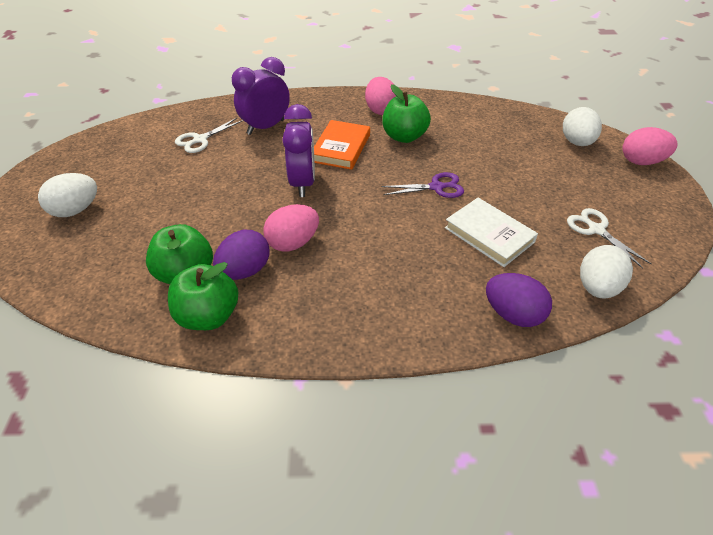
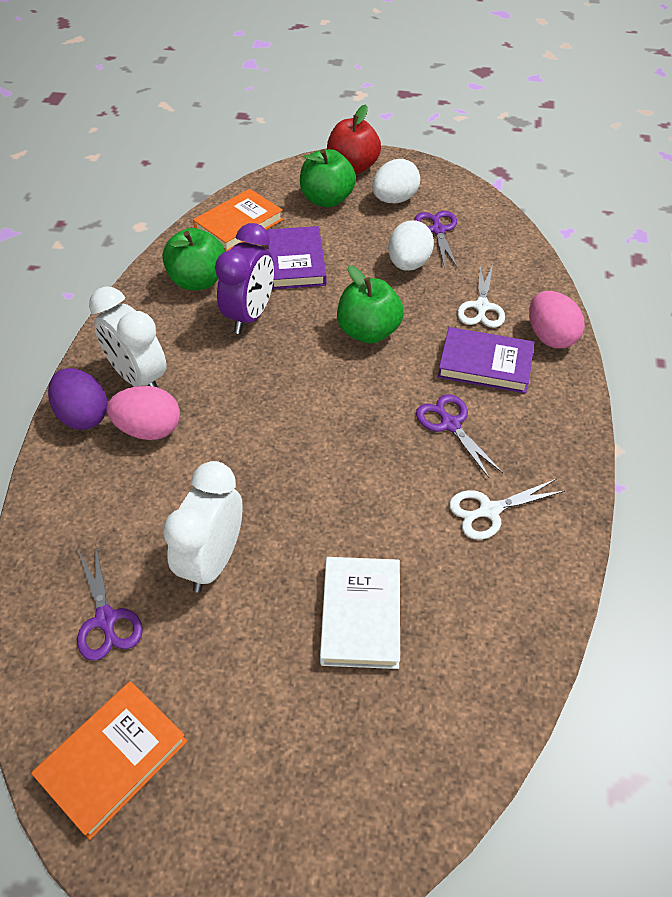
orange book: 1 -> 2
pink egg: 3 -> 2
purple book: 0 -> 2
purple clock: 2 -> 1
purple egg: 2 -> 1
purple scissors: 1 -> 3
red apple: 0 -> 1
white clock: 0 -> 2
white egg: 3 -> 2

